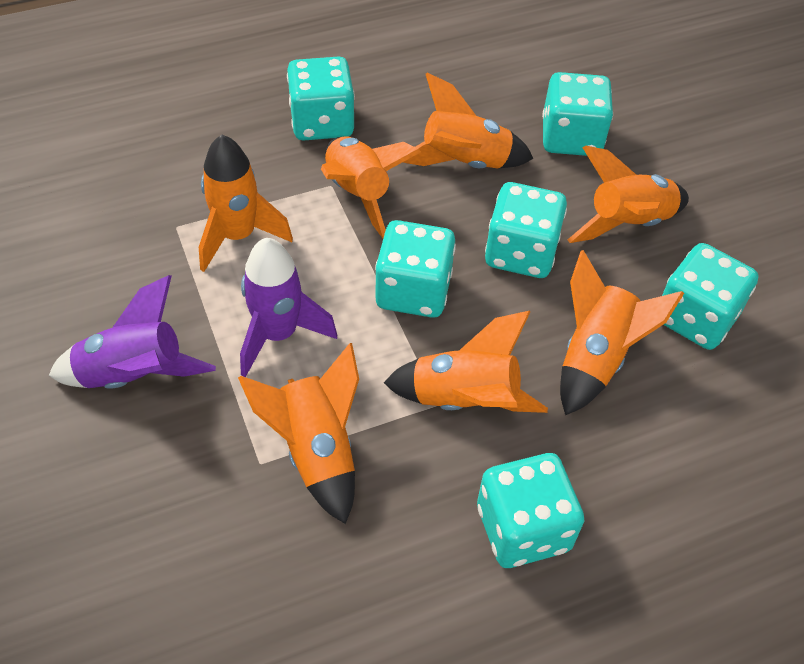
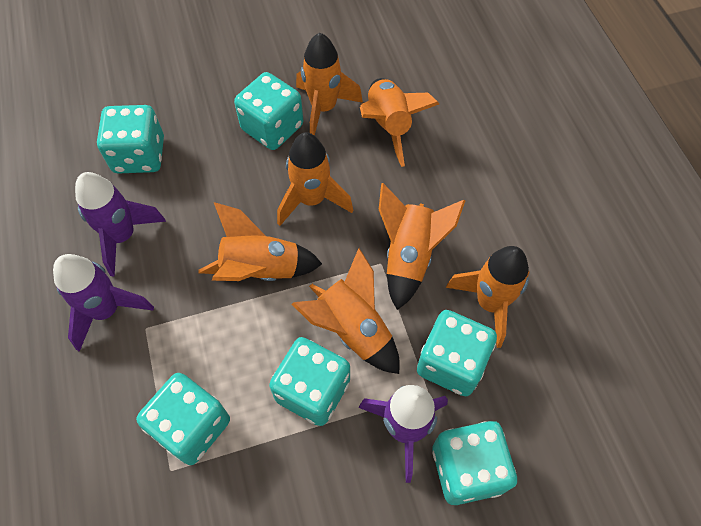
purple rocket: 2 -> 3

